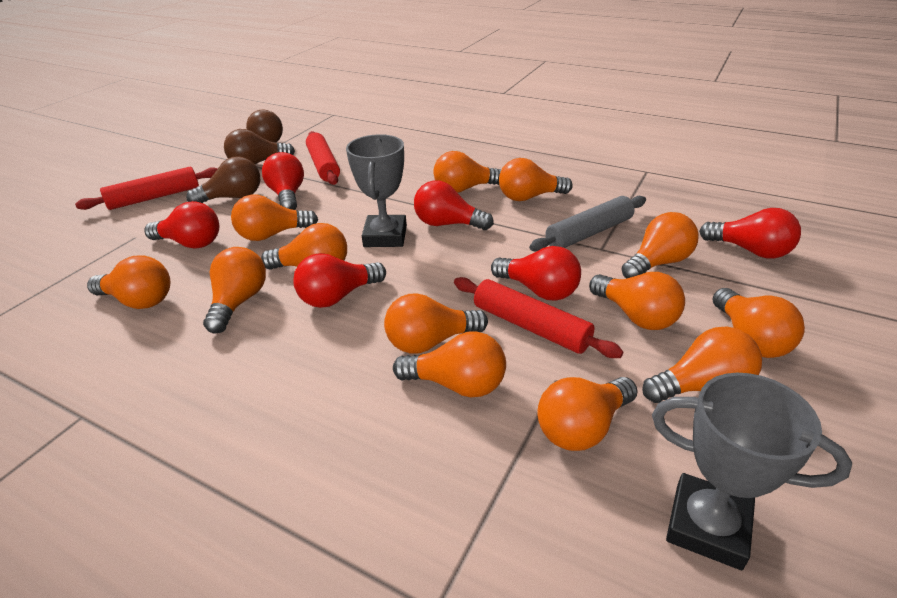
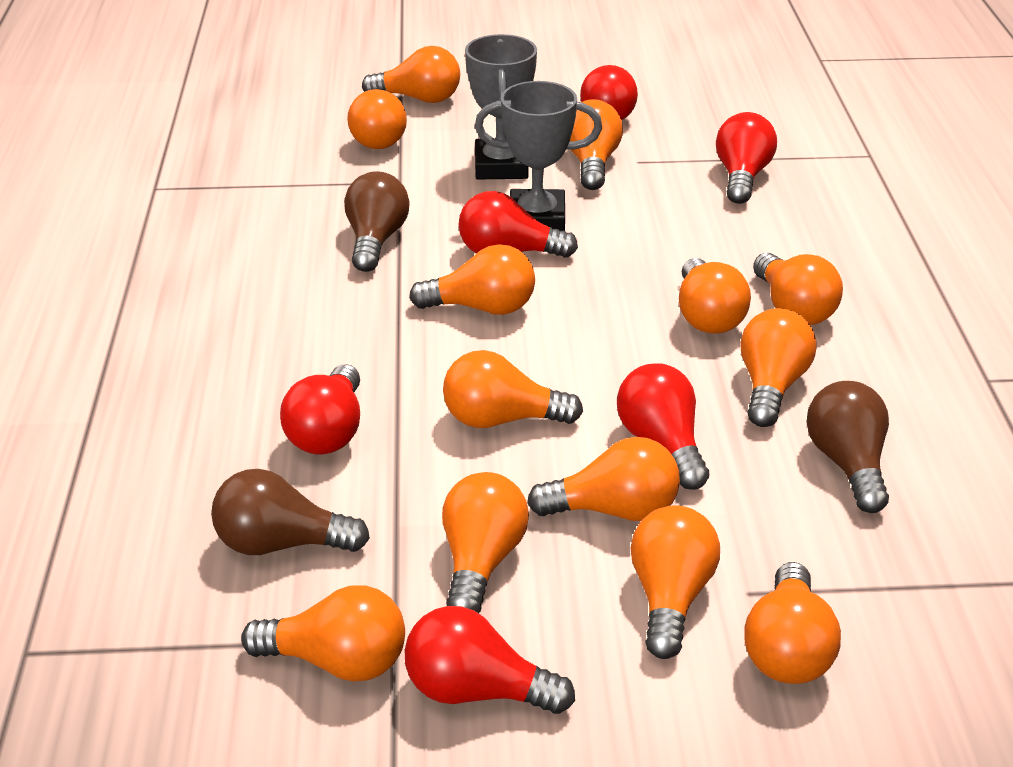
grey rolling pin: 1 -> 0
red rolling pin: 3 -> 0

